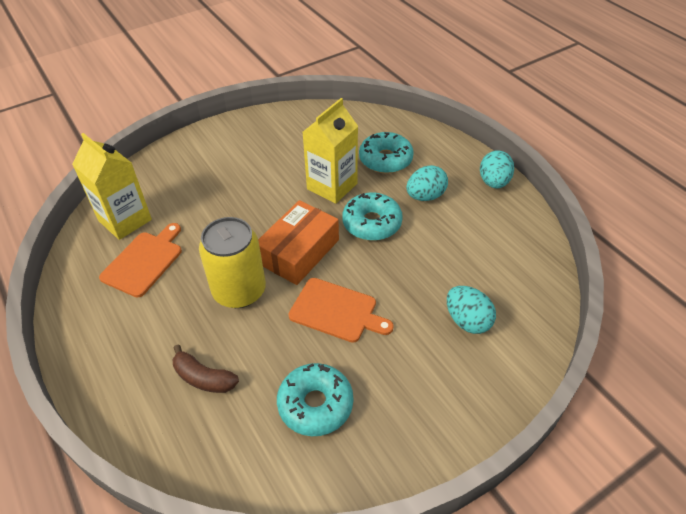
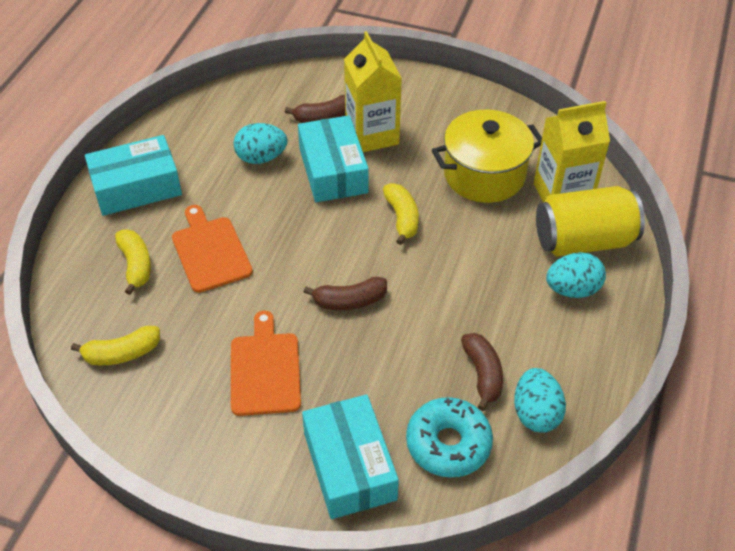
brown banana: 1 -> 3
orange box: 1 -> 0
turquoise box: 0 -> 3
turquoise donut: 3 -> 1
yellow banana: 0 -> 3
yellow pot: 0 -> 1

